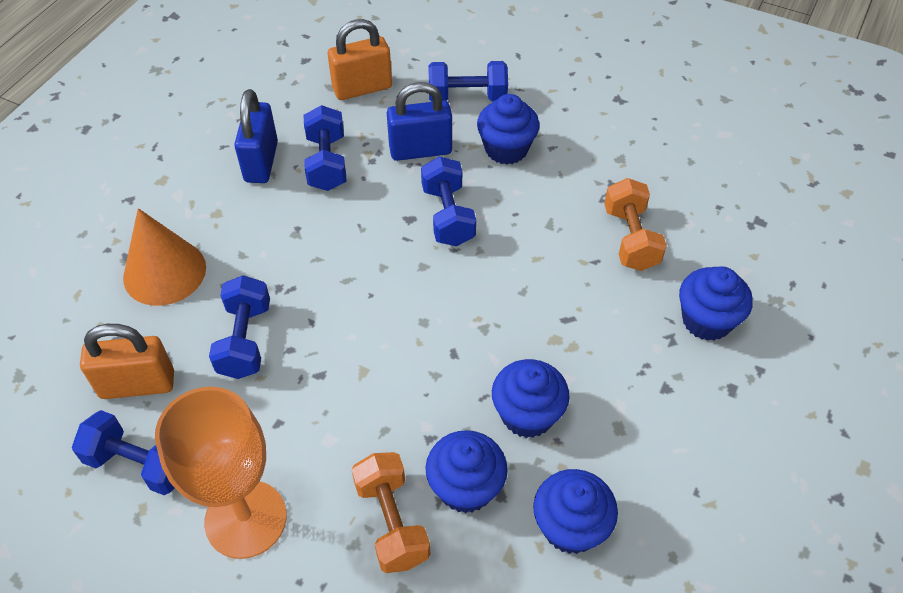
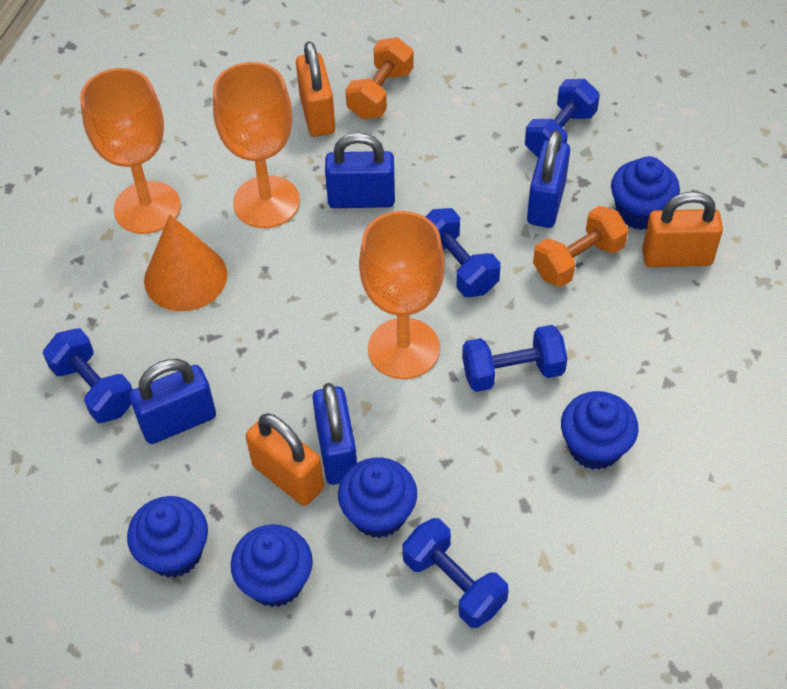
blue padlock: 2 -> 4
orange goblet: 1 -> 3
orange padlock: 2 -> 3

